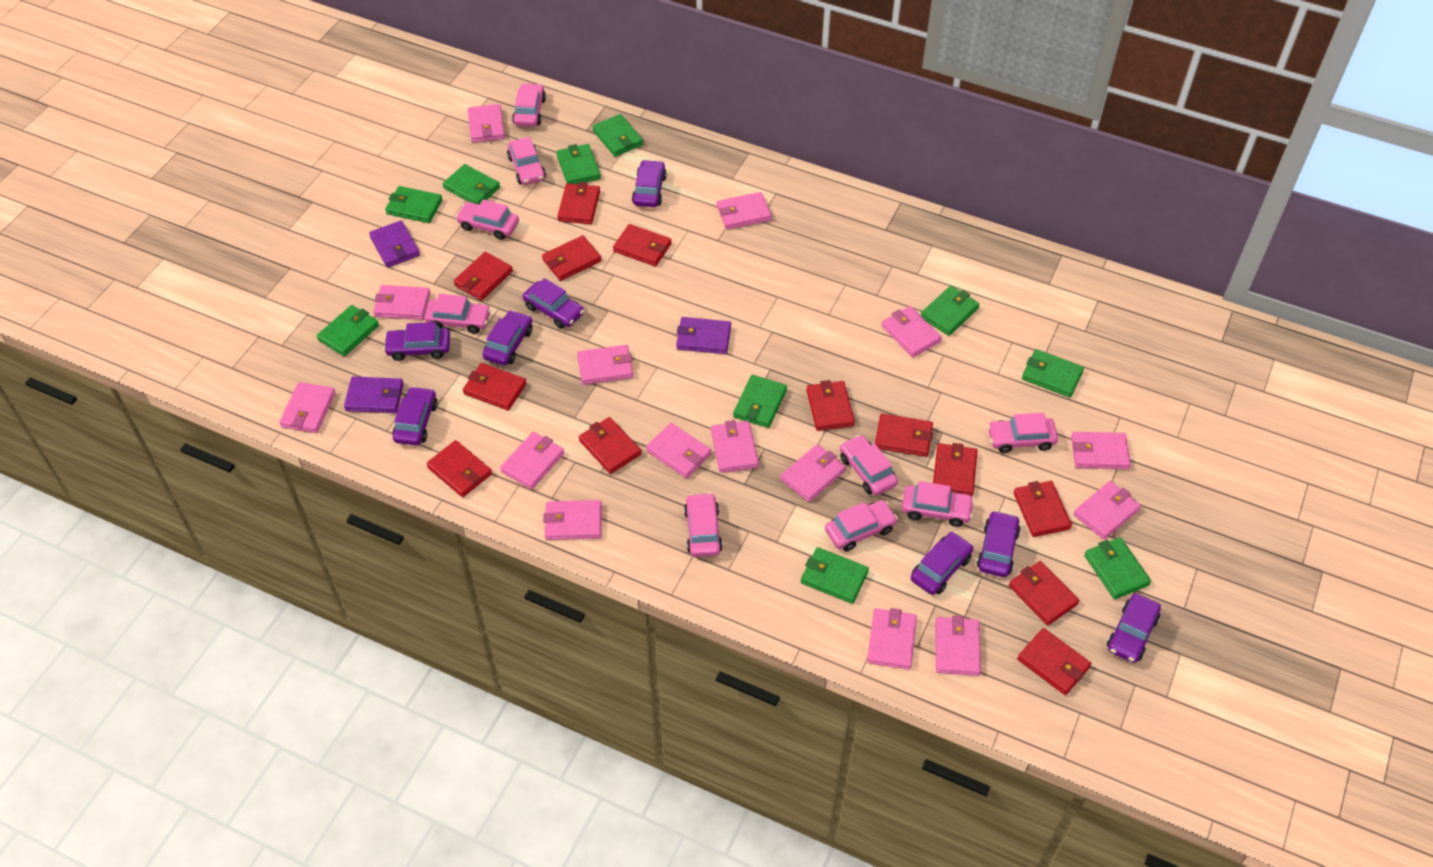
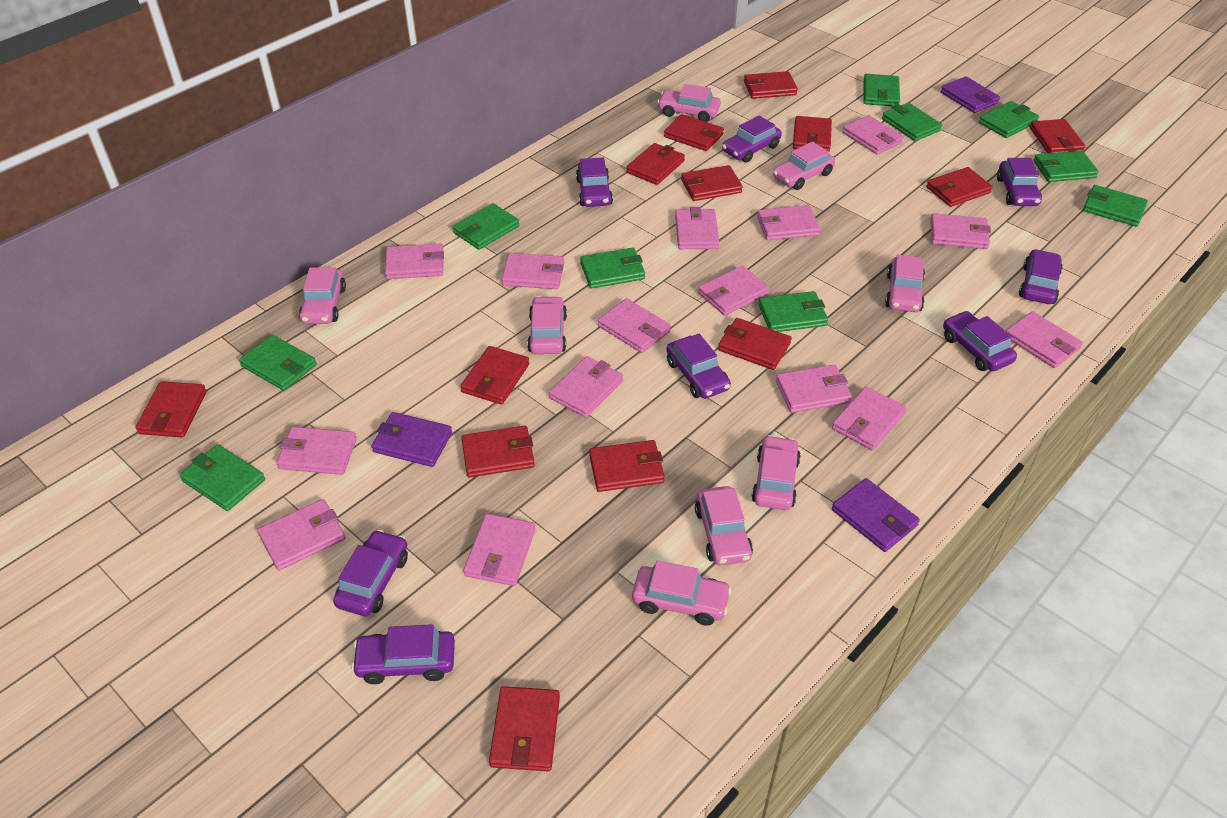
pink car: 9 -> 8

